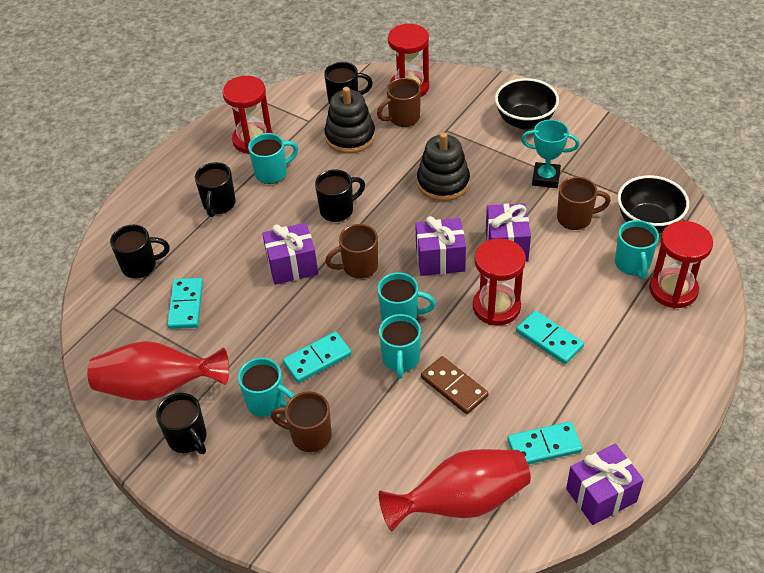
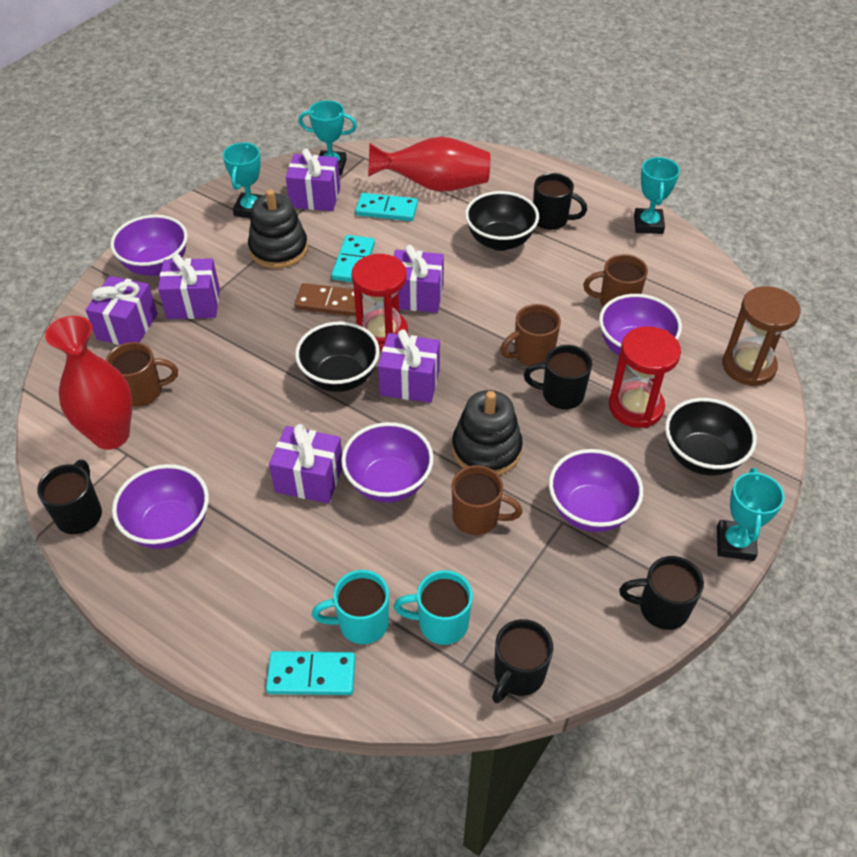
black bowl: 2 -> 3
brown hourglass: 0 -> 1
purple bowl: 0 -> 5
purple gift: 4 -> 6
red hourglass: 4 -> 2
turquoise domino: 4 -> 3
turquoise mug: 5 -> 2
turquoise trophy: 1 -> 4

